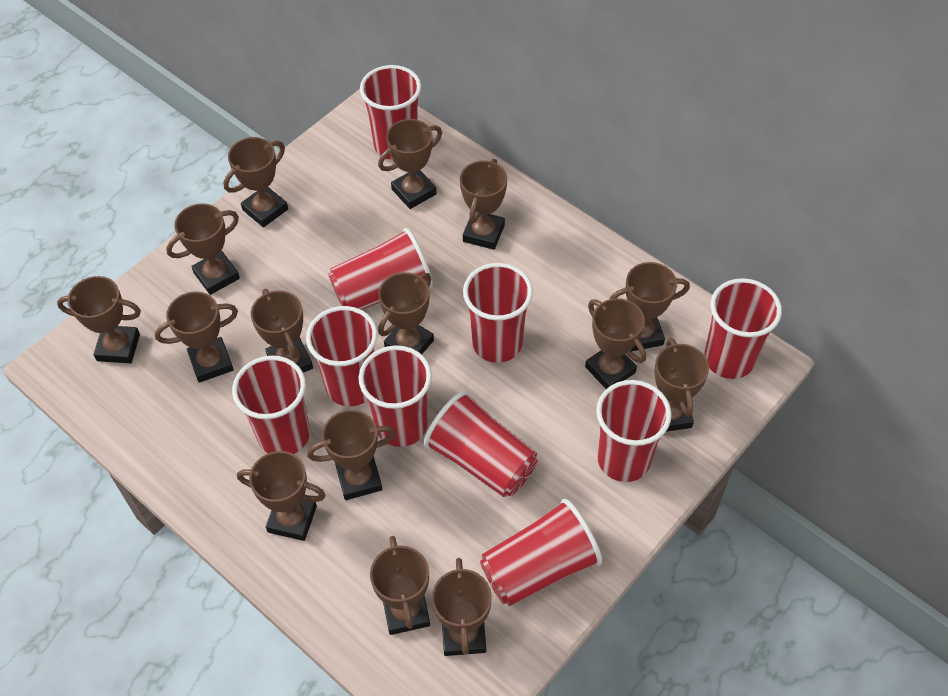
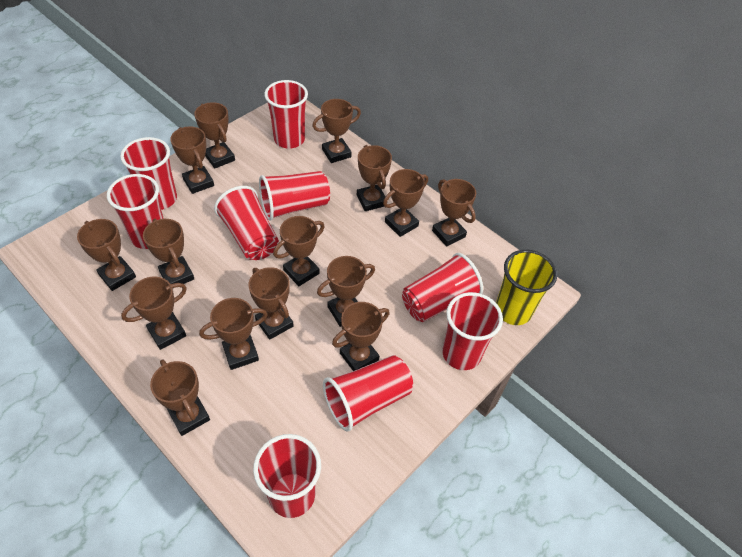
red cup: 10 -> 9
yellow cup: 0 -> 1

